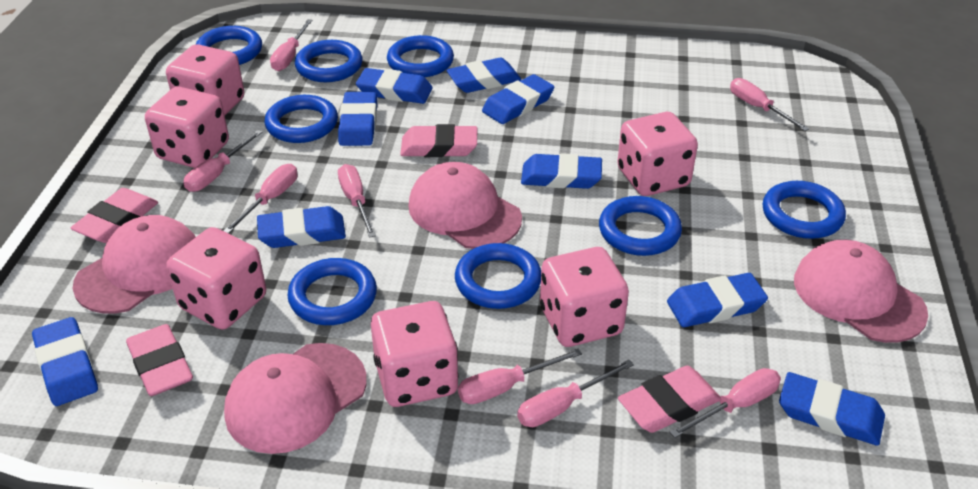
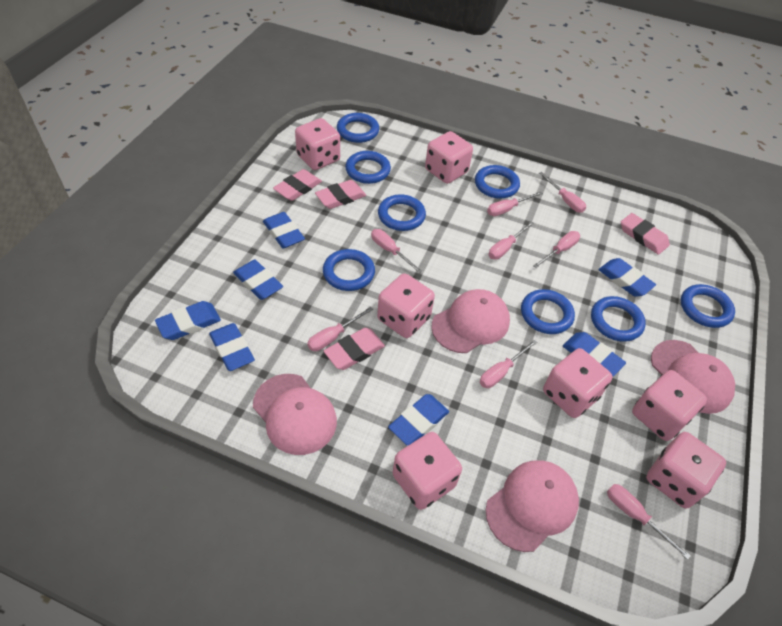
blue eraser: 9 -> 7
pink dice: 6 -> 7

